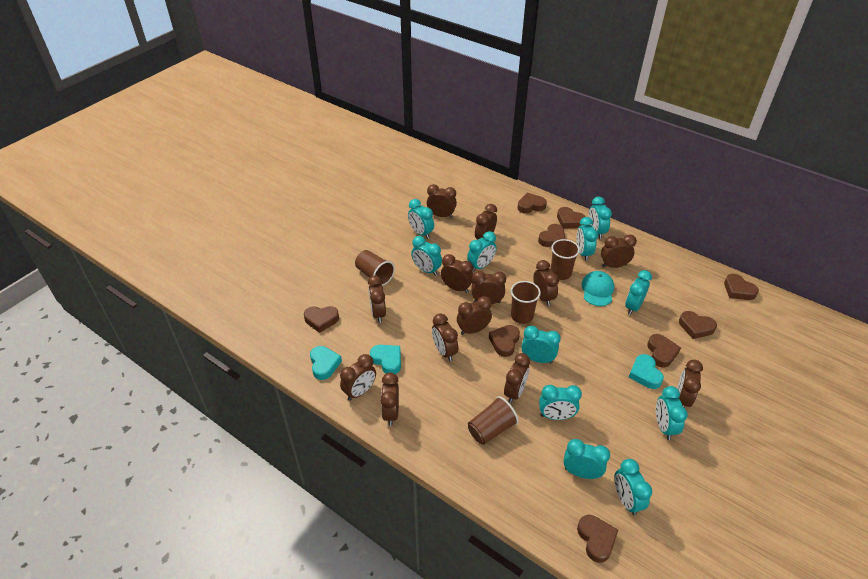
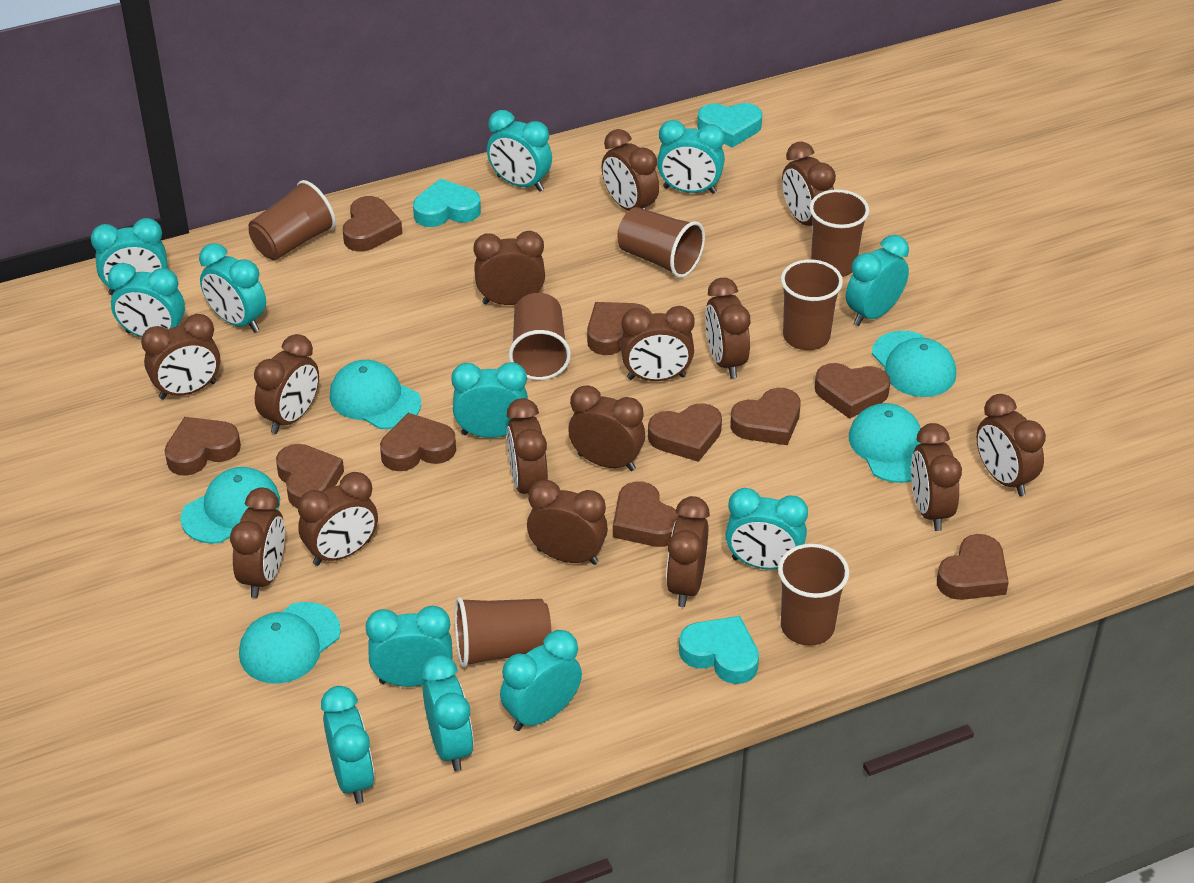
brown clock: 13 -> 15
brown cup: 4 -> 7
brown heart: 9 -> 10
turquoise cap: 1 -> 5
turquoise clock: 11 -> 12

